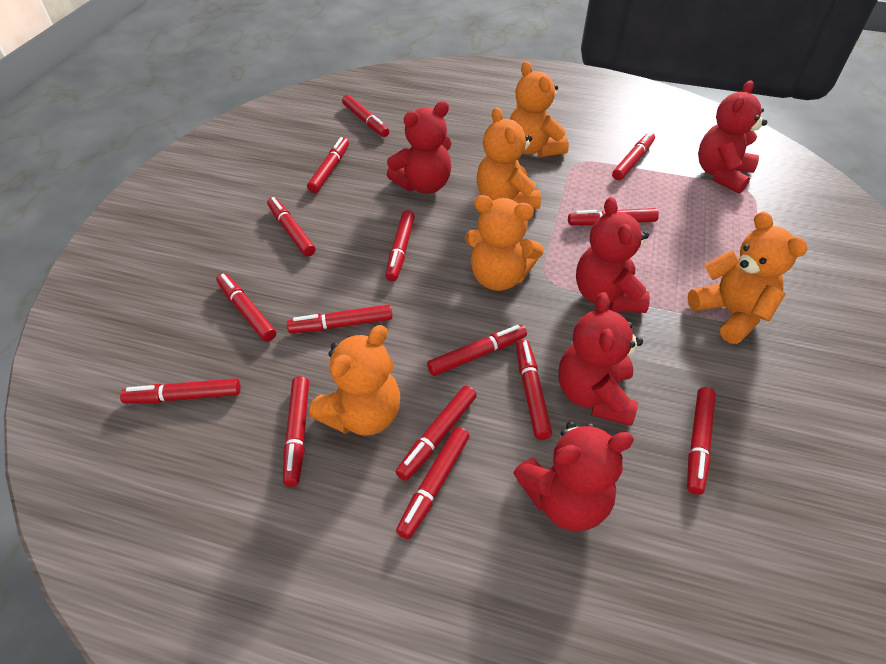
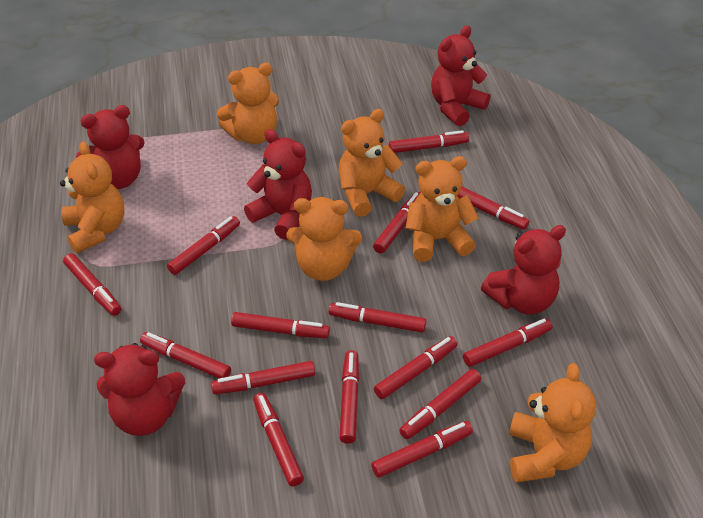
orange teddy bear: 5 -> 6

